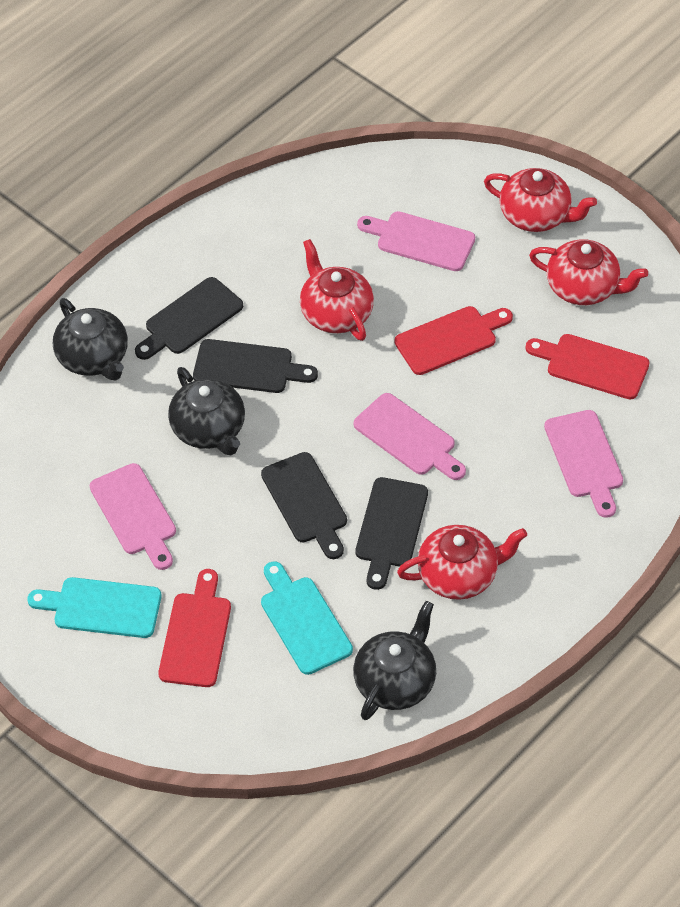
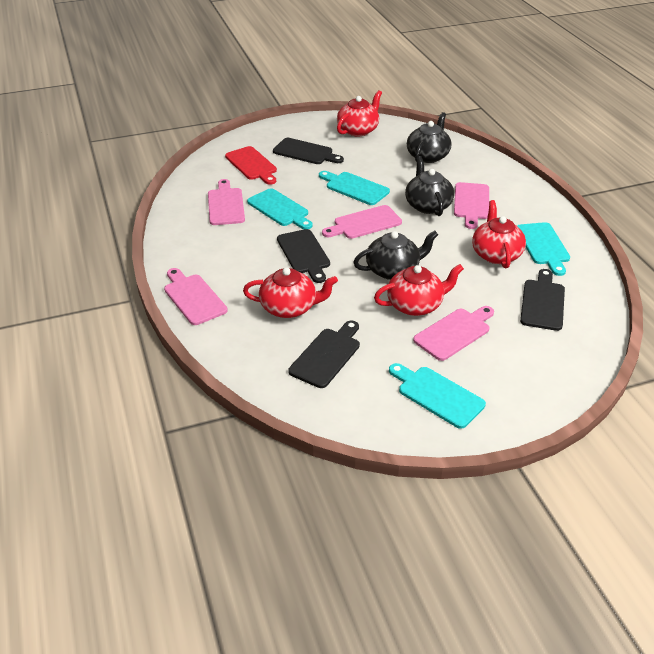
pink cutting board: 4 -> 5
red cutting board: 3 -> 1
turquoise cutting board: 2 -> 4

